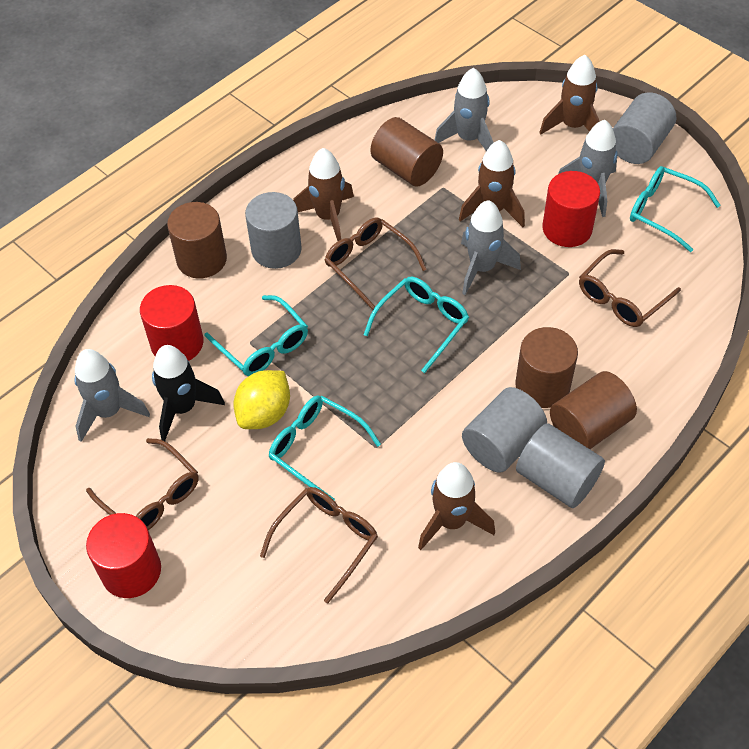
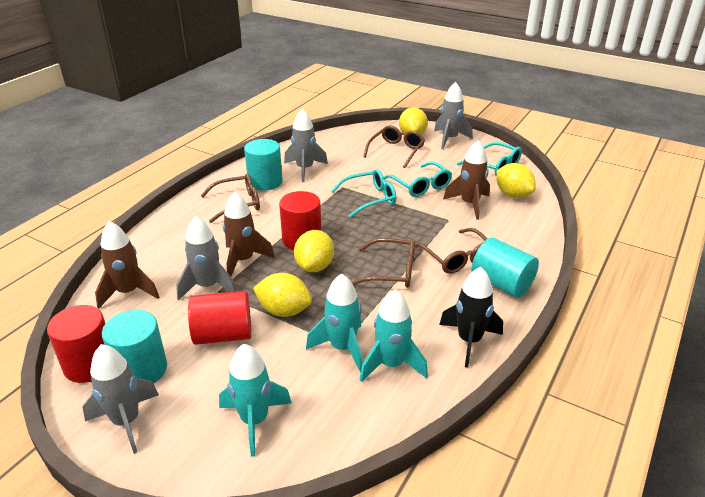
brown cylinder: 4 -> 0
brown rocket: 4 -> 3
grey cylinder: 4 -> 0
turquoise cylinder: 0 -> 3
turquoise glasses: 4 -> 3
turquoise rocket: 0 -> 3
yellow lemon: 1 -> 4

